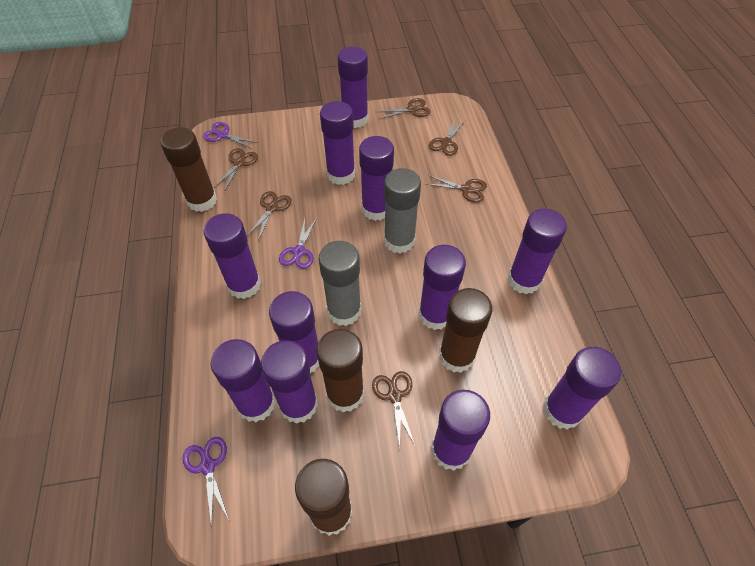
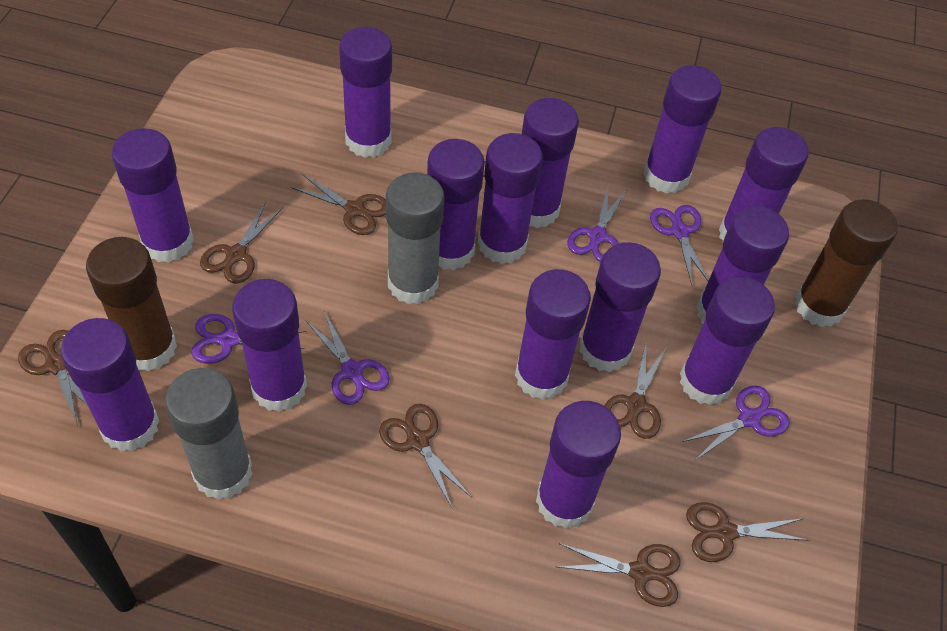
brown glue stick: 4 -> 2
brown scissors: 6 -> 7
purple glue stick: 11 -> 14
purple scissors: 3 -> 5

